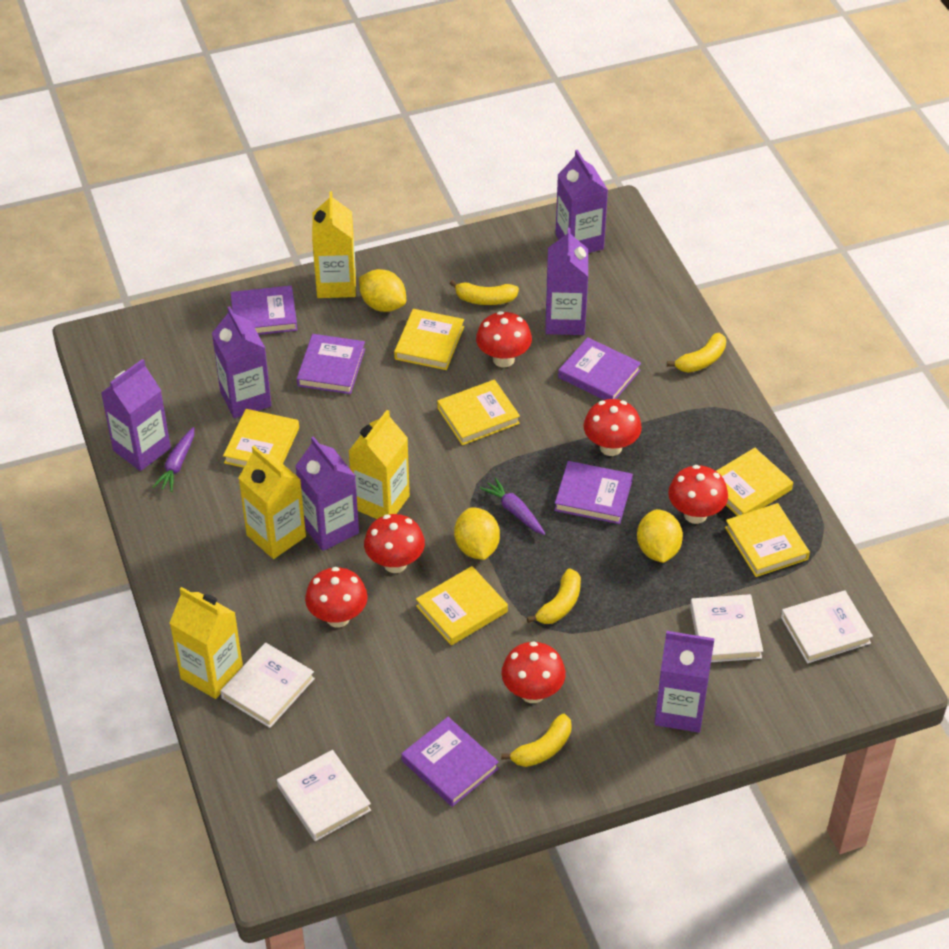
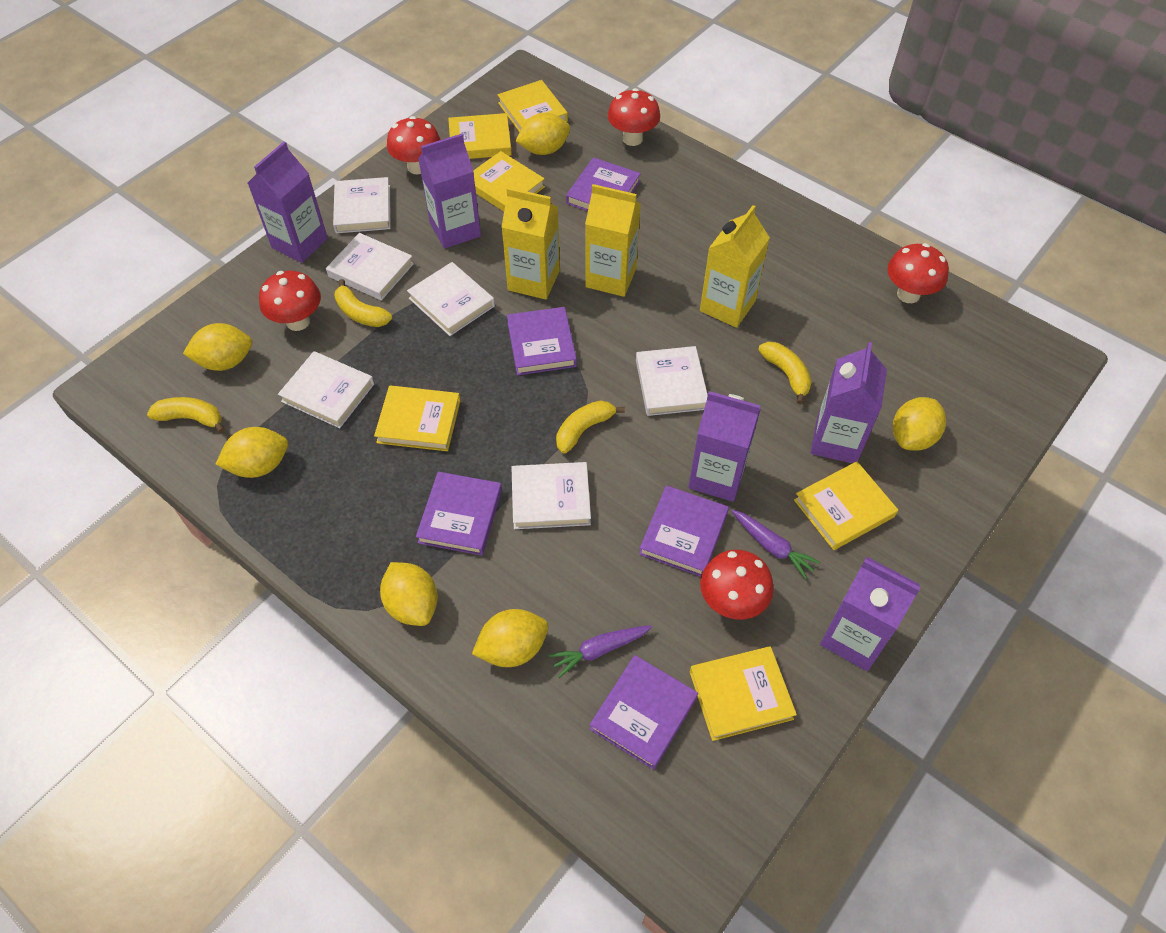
purple carton: 6 -> 5
red mushroom: 6 -> 5
white book: 4 -> 6
yellow carton: 4 -> 3
yellow lemon: 3 -> 6

